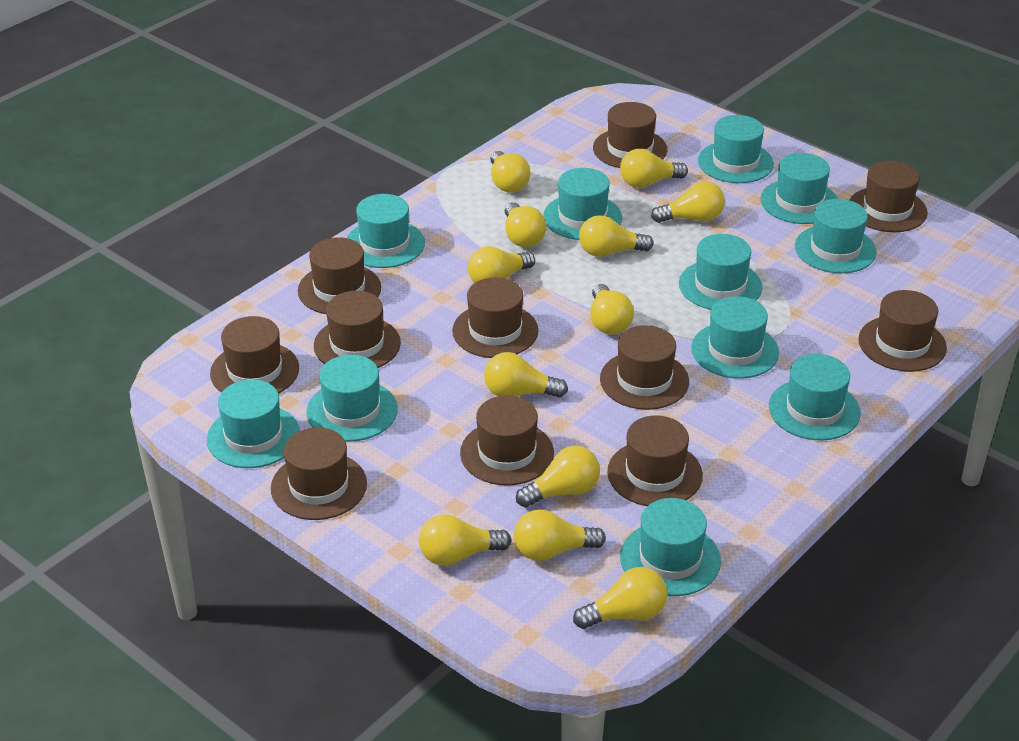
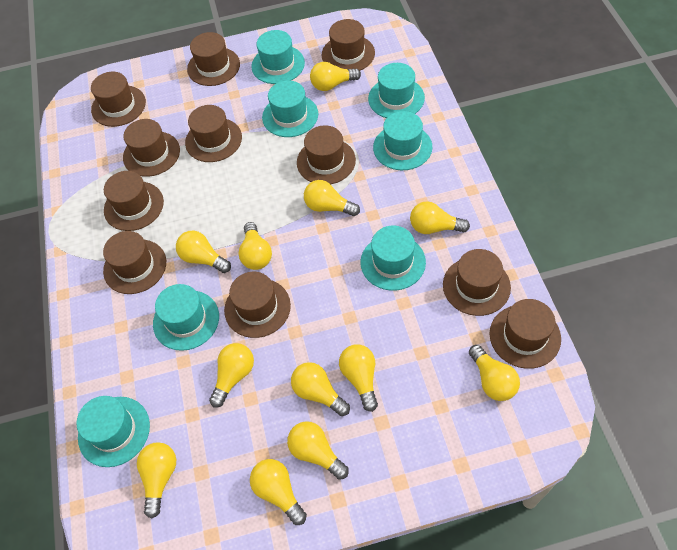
turquoise hat: 11 -> 7

